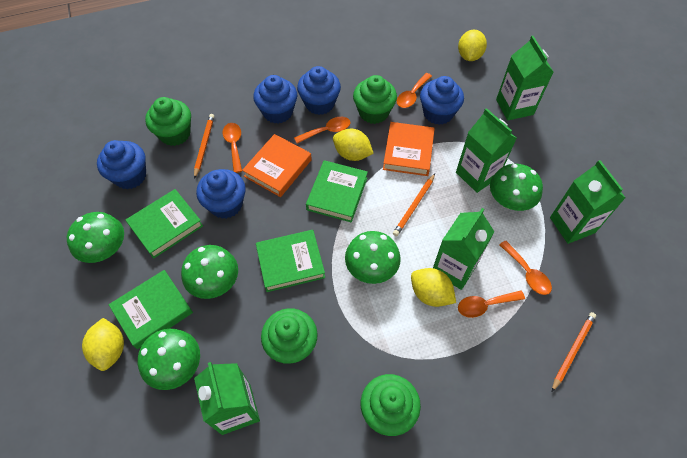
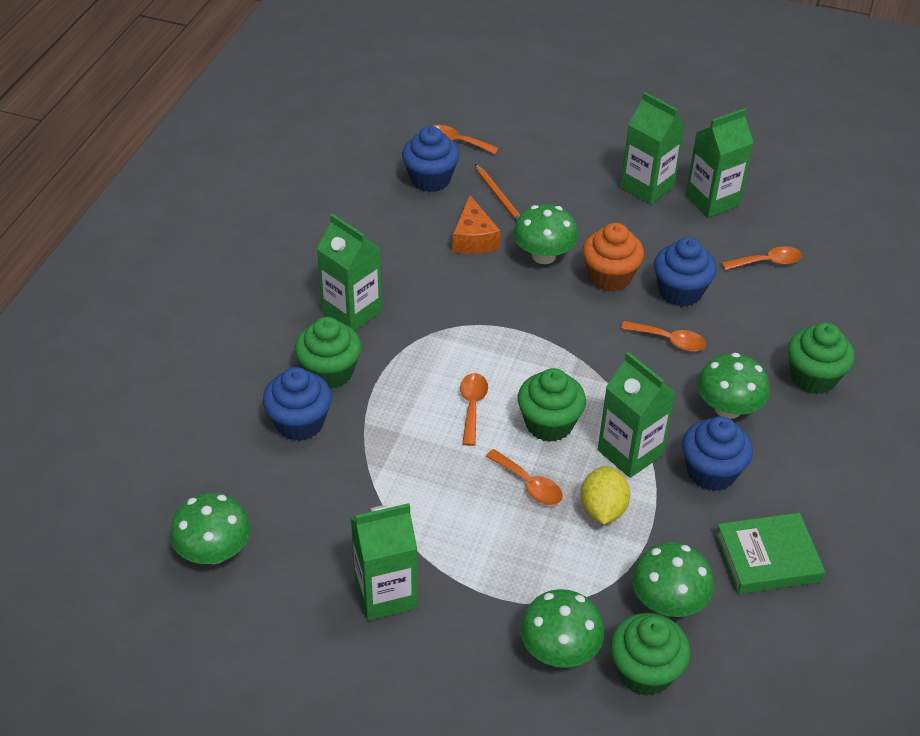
blue cupcake: 5 -> 4
green book: 4 -> 1
orange book: 2 -> 0
orange cheese: 0 -> 1
orange cupcake: 0 -> 1
orange pencil: 3 -> 1
yellow lemon: 4 -> 1

